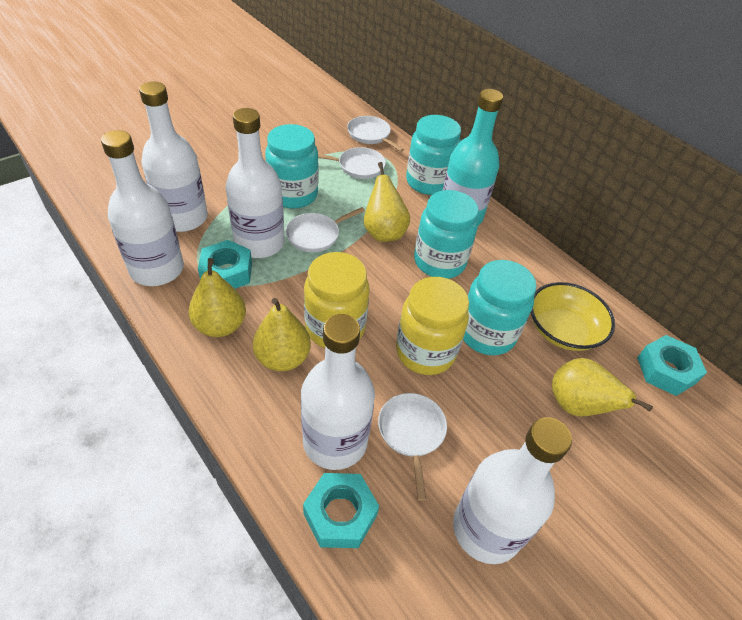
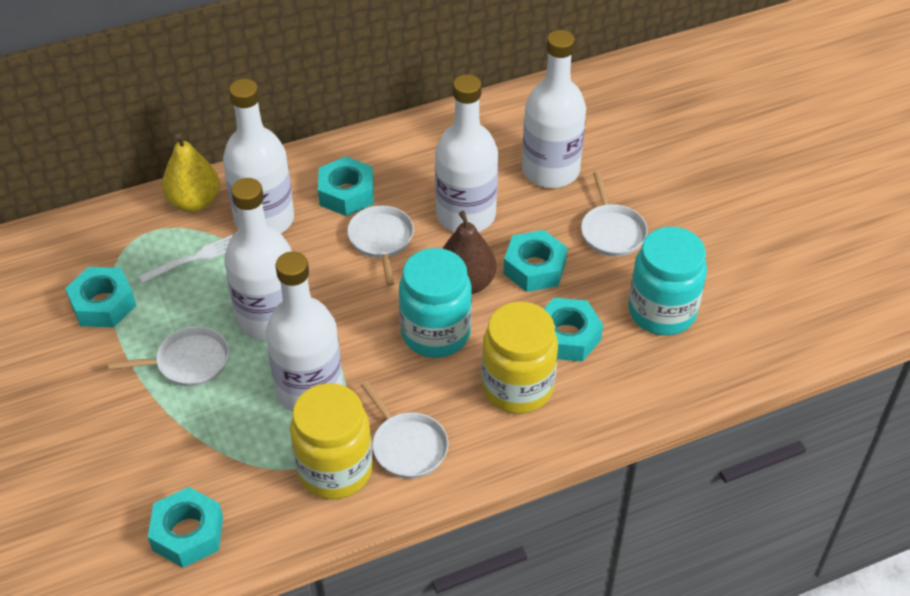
brown pear: 0 -> 1
turquoise bottle: 1 -> 0
turquoise jar: 4 -> 2
turquoise nut: 3 -> 5
white fork: 0 -> 1
yellow bowl: 1 -> 0
yellow pear: 4 -> 1

